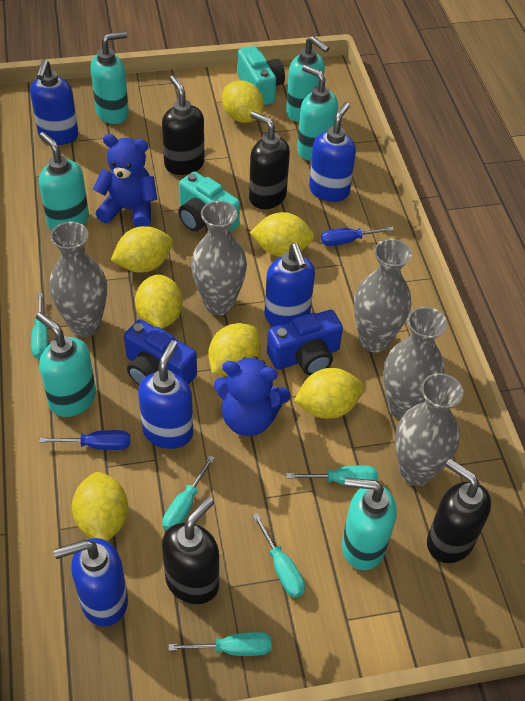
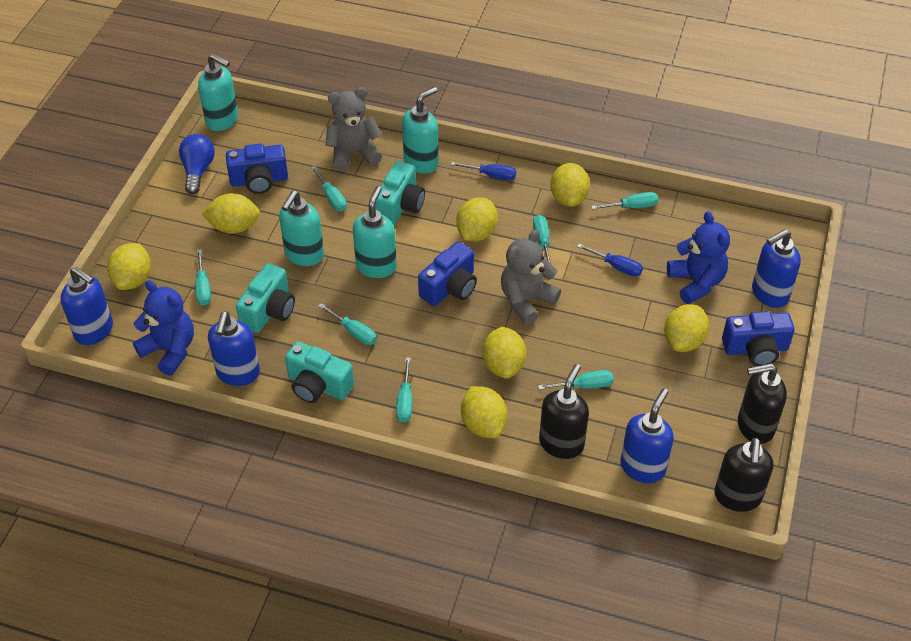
black soap dispenser: 4 -> 3
blue camera: 2 -> 3
blue light bulb: 0 -> 1
blue soap dispenser: 5 -> 4
grey teddy bear: 0 -> 2
grey vase: 5 -> 0
turquoise camera: 2 -> 3
turquoise screwdriver: 5 -> 7
turquoise soap dispenser: 6 -> 4

